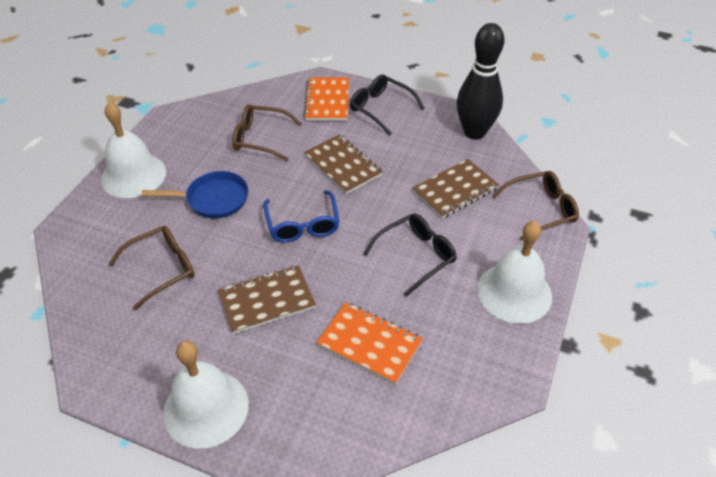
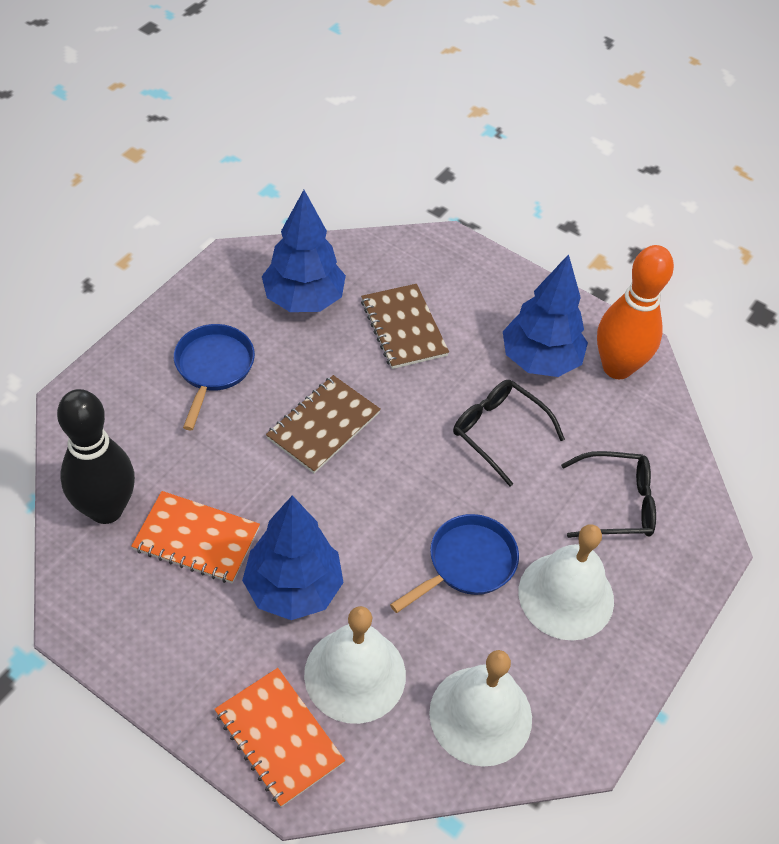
blue glasses: 1 -> 0
blue pan: 1 -> 2
blue tree: 0 -> 3
brown glasses: 3 -> 0
brown notebook: 3 -> 2
orange bowling pin: 0 -> 1

